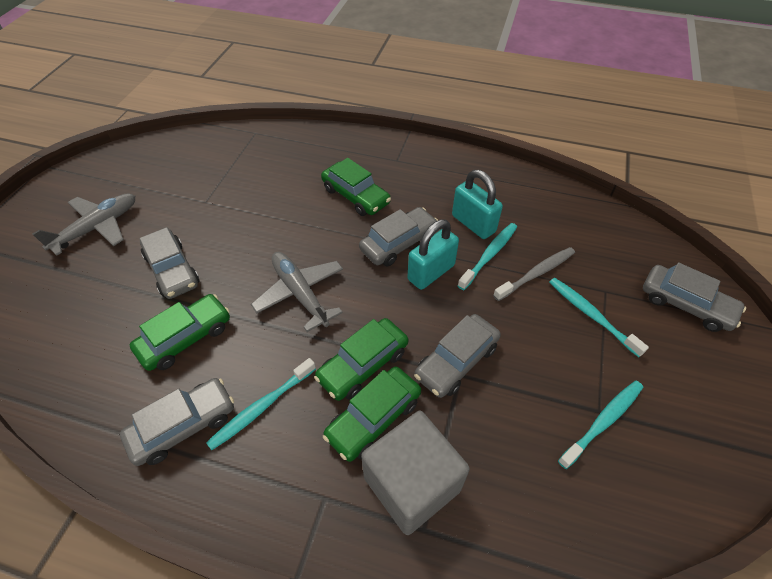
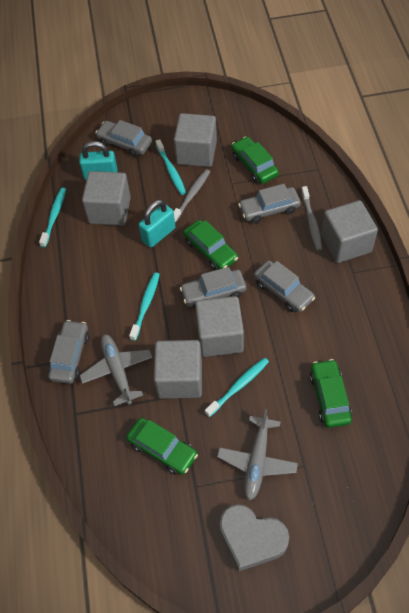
grey cube: 1 -> 5
grey heart: 0 -> 1
grey toothbrush: 1 -> 2

